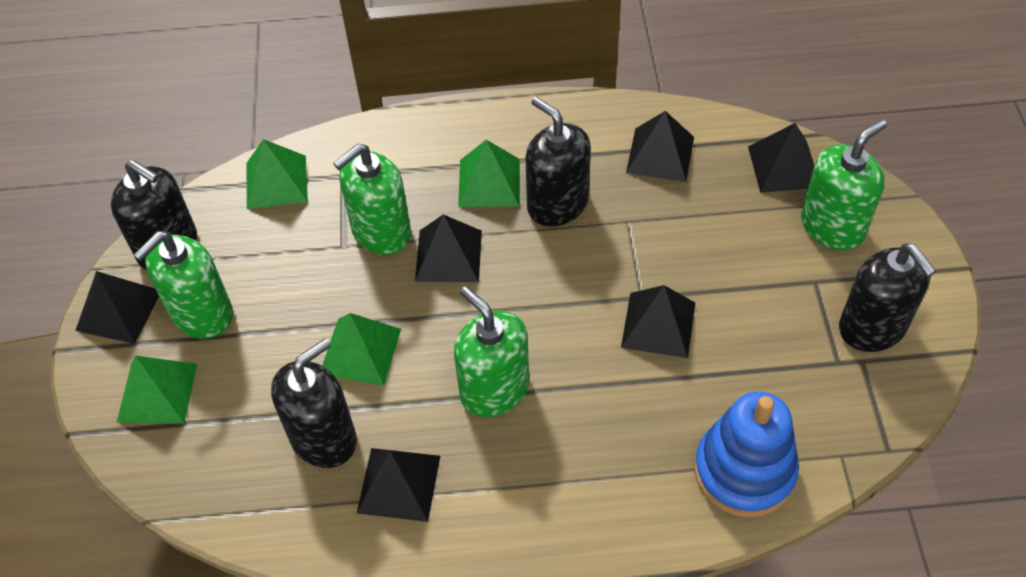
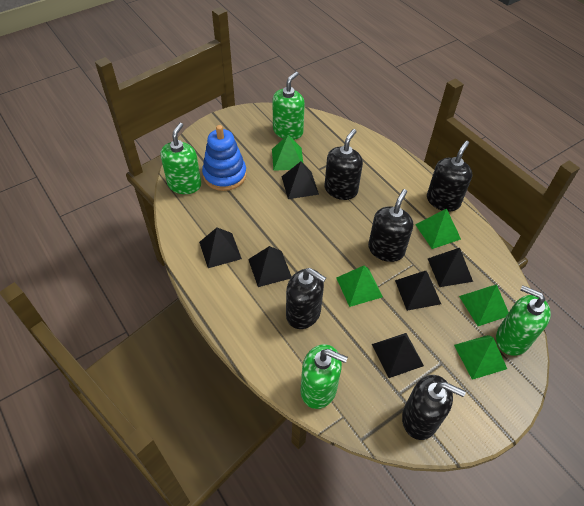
black soap dispenser: 4 -> 5
green pyramid: 4 -> 5

